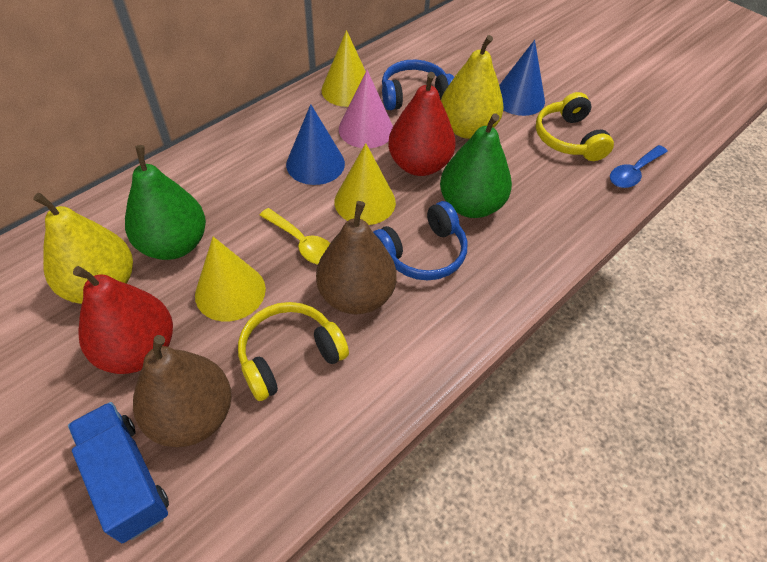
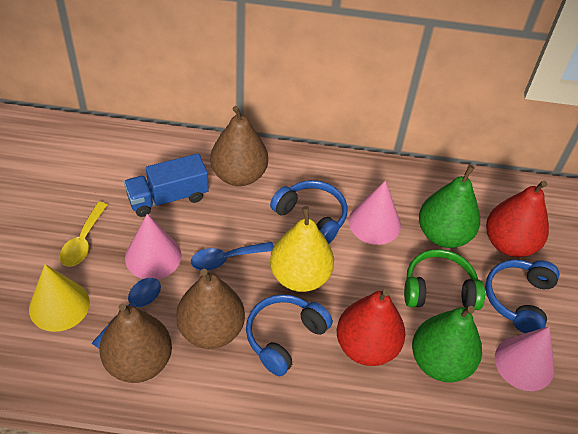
blue cone: 2 -> 0
blue headphones: 2 -> 3
blue spoon: 1 -> 2
brown pear: 2 -> 3
green headphones: 0 -> 1
pink cone: 1 -> 3
yellow cone: 3 -> 1
yellow headphones: 2 -> 0
yellow pear: 2 -> 1

